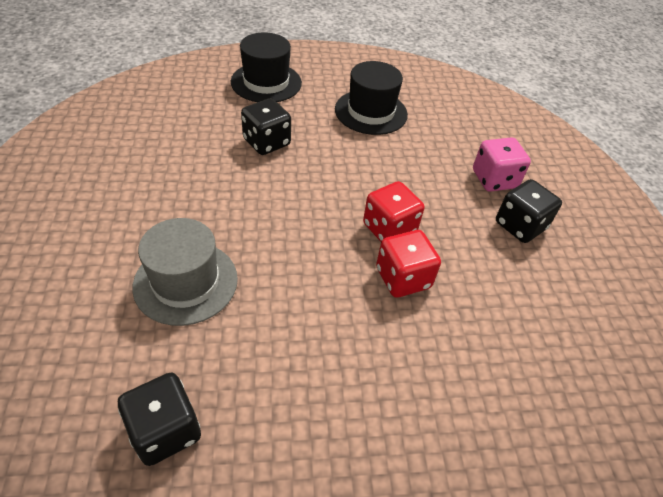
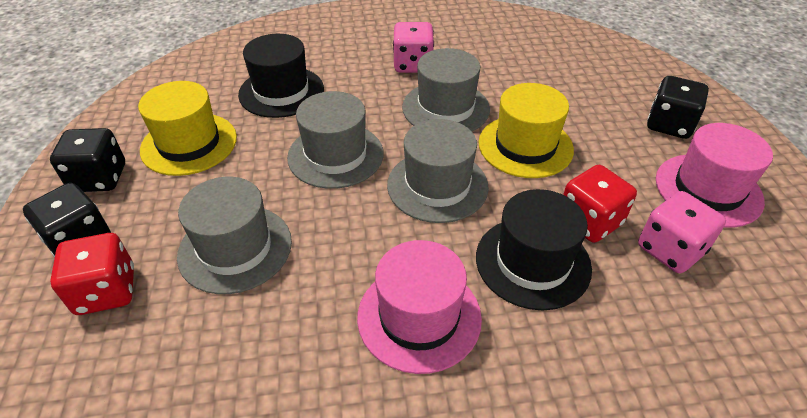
grey hat: 1 -> 4
pink dice: 1 -> 2
pink hat: 0 -> 2
yellow hat: 0 -> 2

